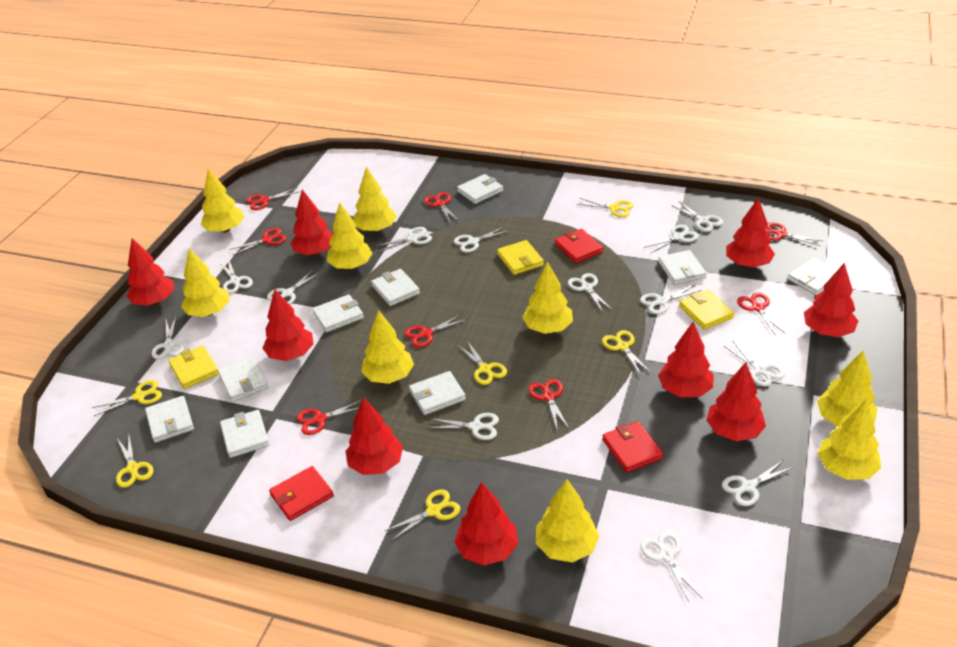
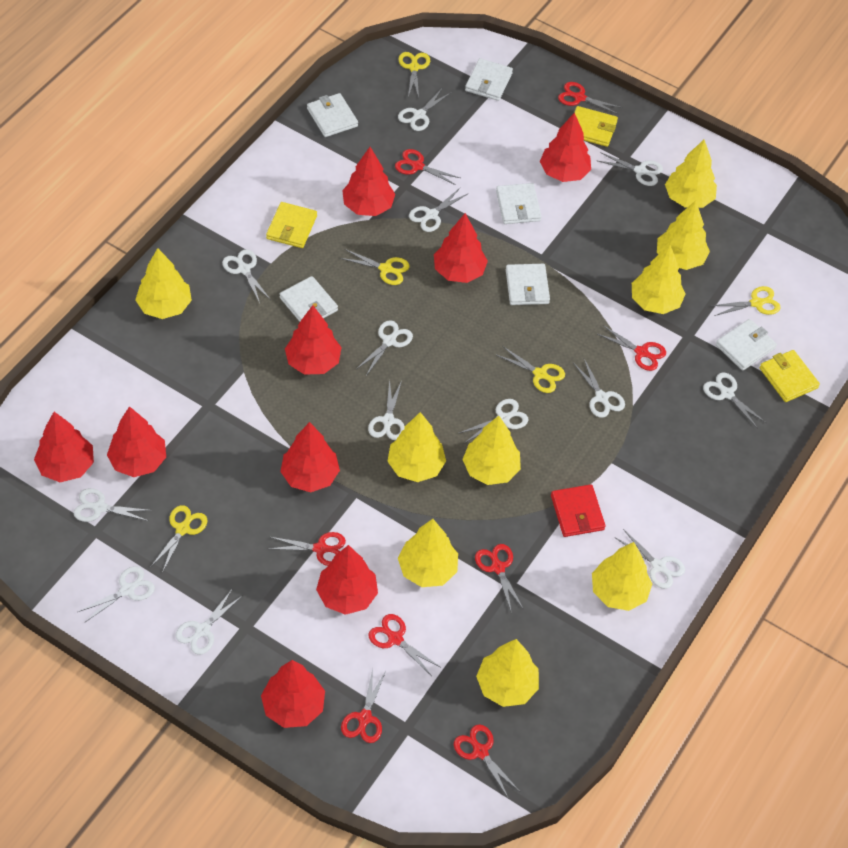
red wallet: 3 -> 1
white wallet: 9 -> 6
yellow scissors: 6 -> 5

